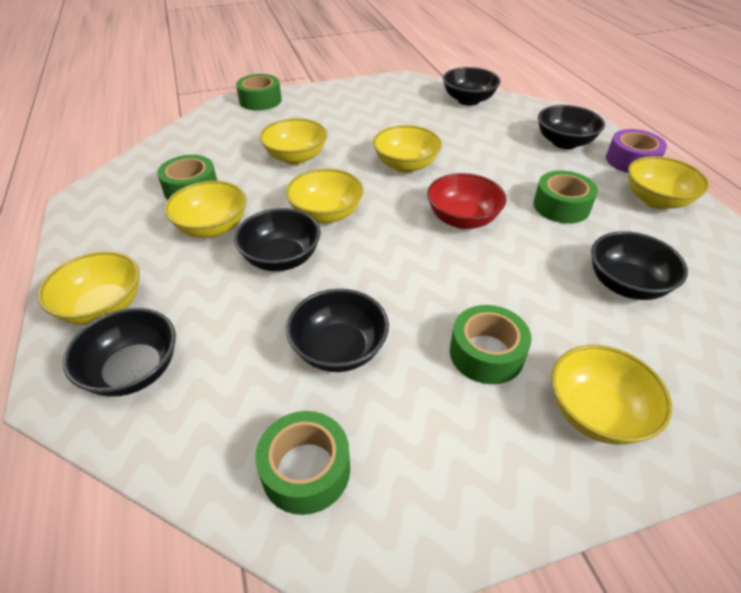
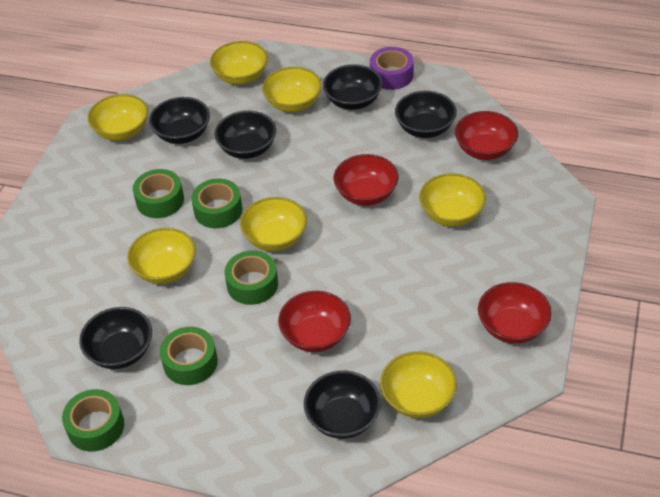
red bowl: 1 -> 4

